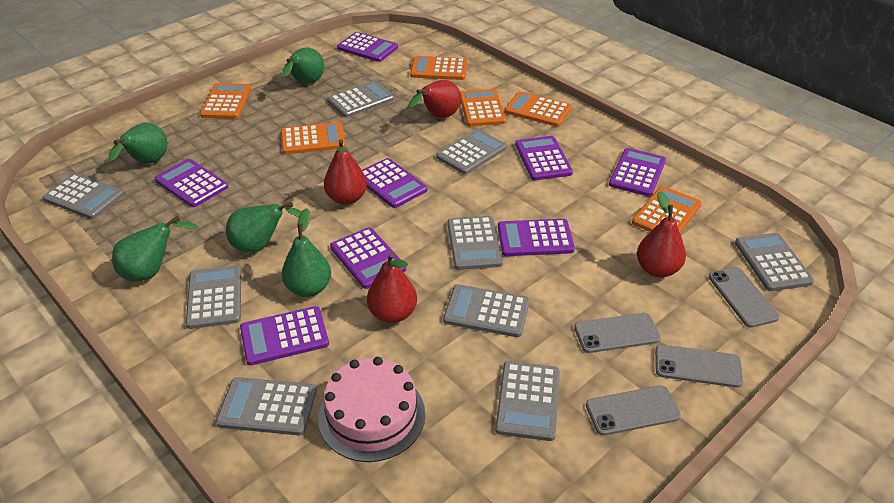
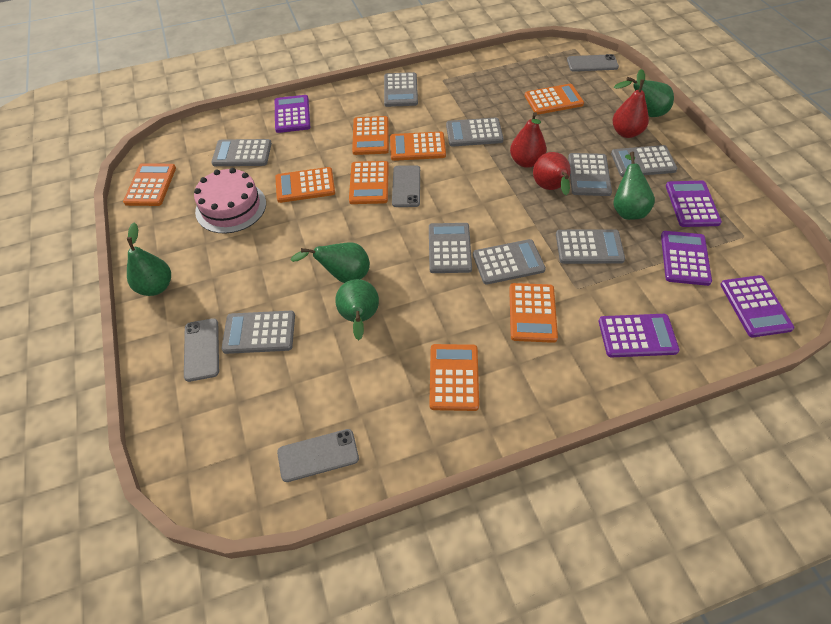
orange calculator: 6 -> 8
purple calculator: 8 -> 5
red pear: 4 -> 3

